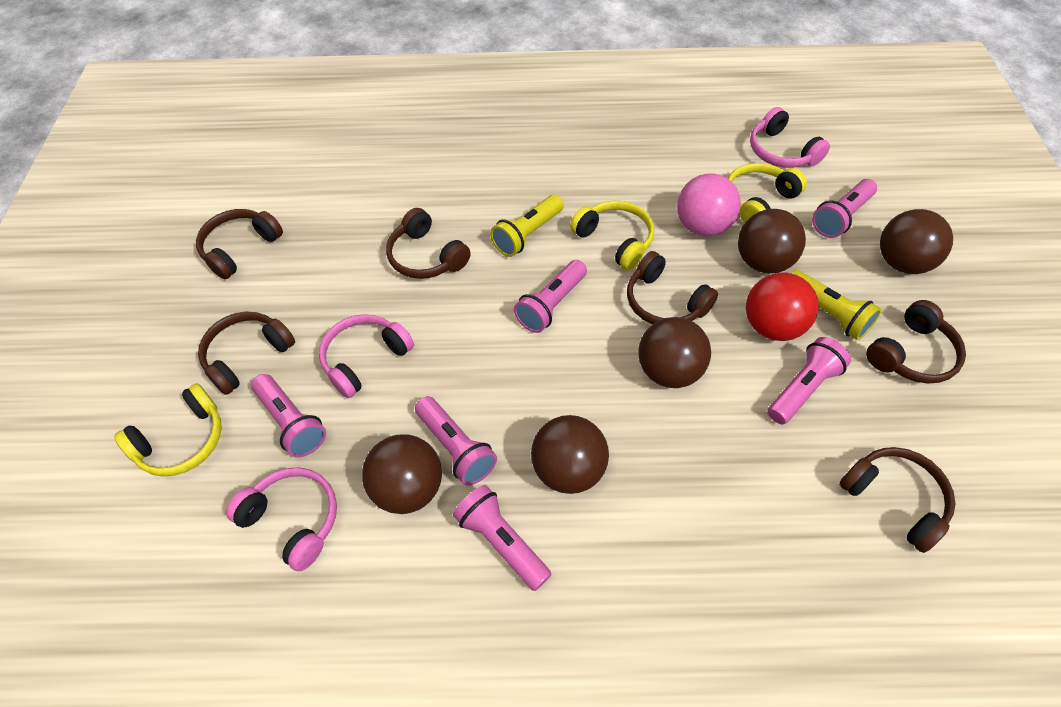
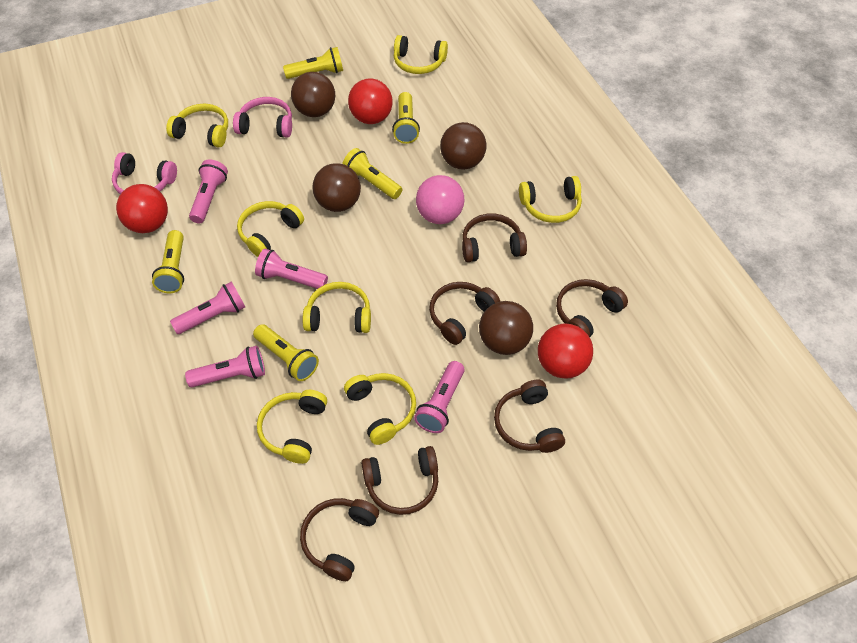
brown ball: 5 -> 4
pink flashlight: 6 -> 5
pink headphones: 3 -> 2
red ball: 1 -> 3
yellow flashlight: 2 -> 5
yellow headphones: 3 -> 7

